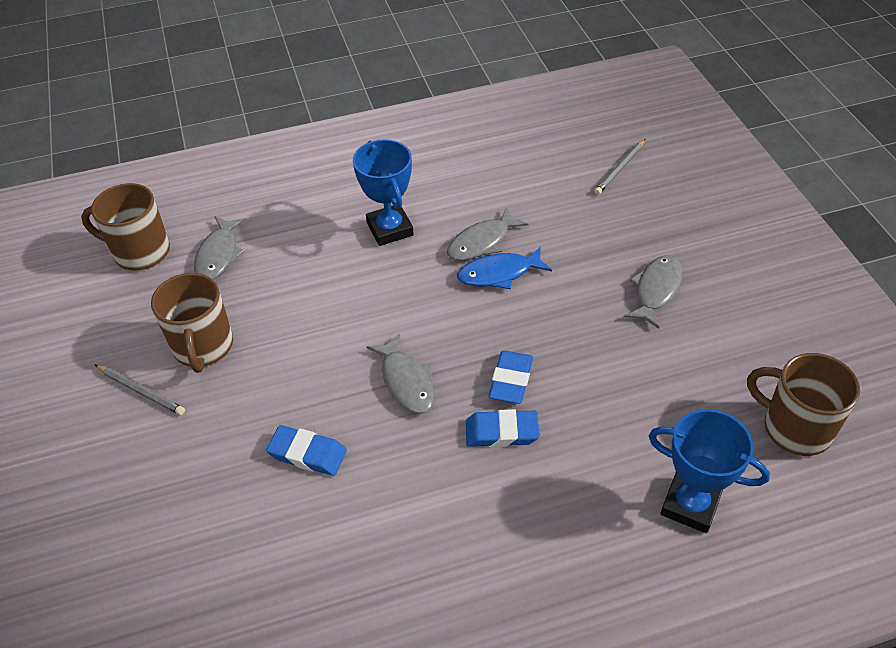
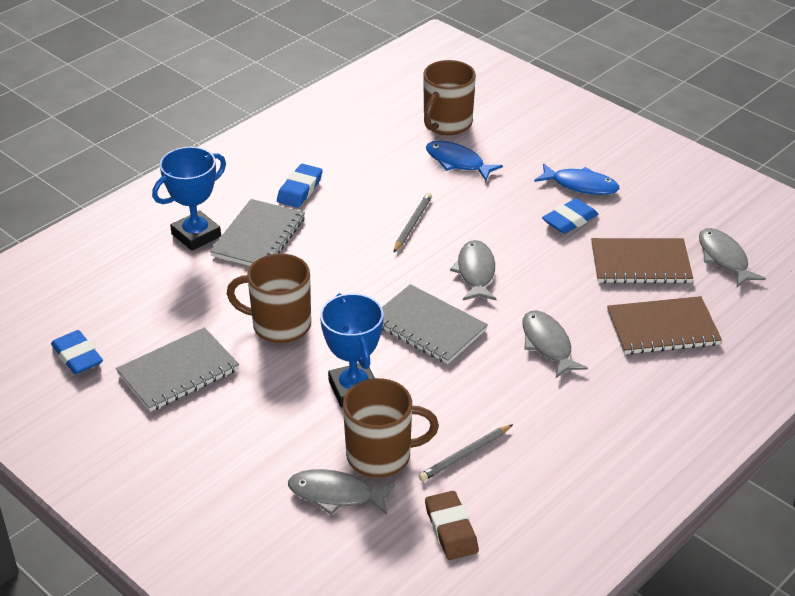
blue fish: 1 -> 2
brown eraser: 0 -> 1
brown notebook: 0 -> 2
grey notebook: 0 -> 3

